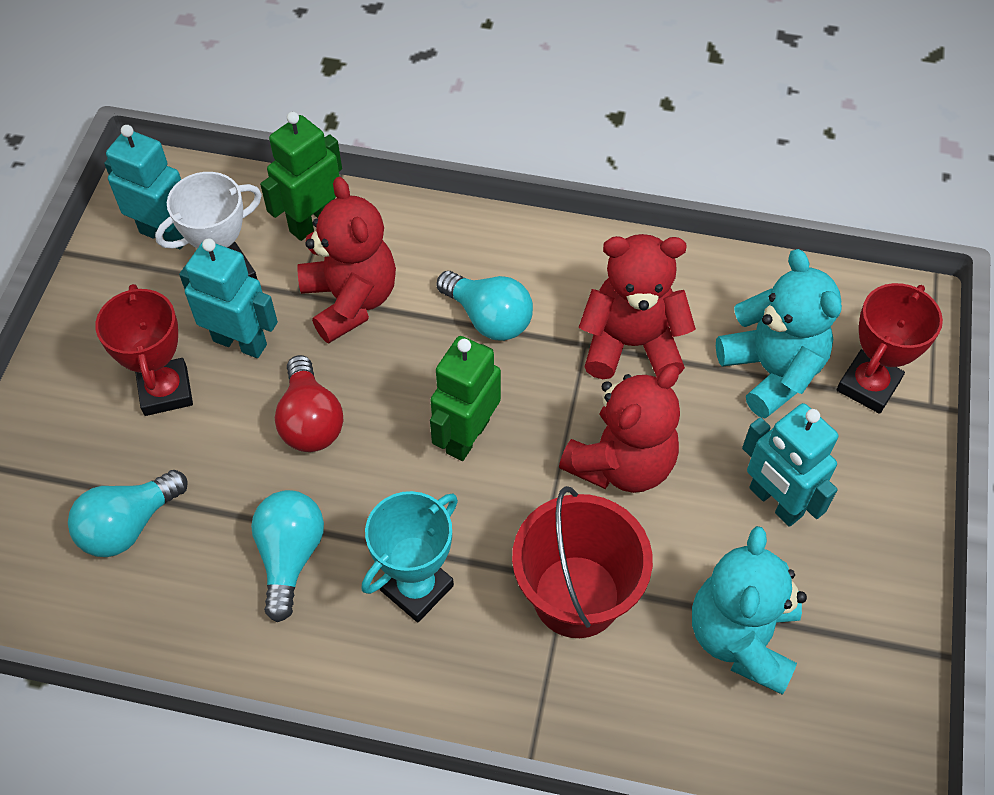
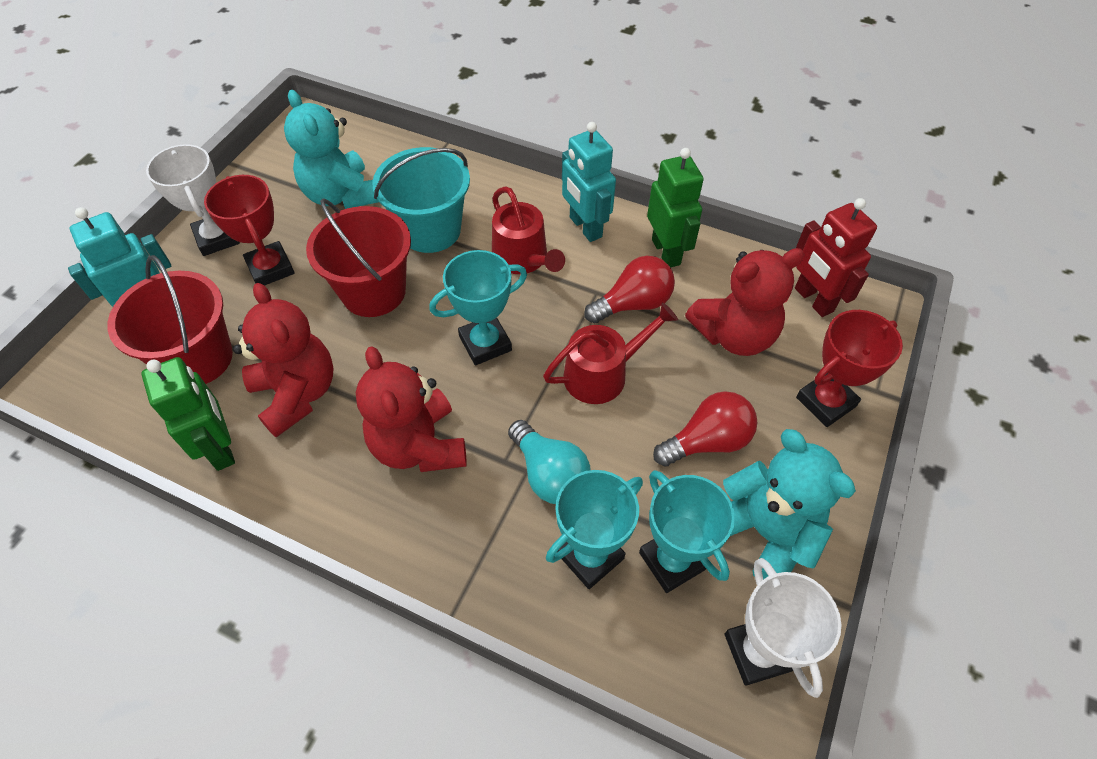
red bucket: 1 -> 2
red light bulb: 1 -> 2
red robot: 0 -> 1
red watering can: 0 -> 2
turquoise bucket: 0 -> 1
turquoise light bulb: 3 -> 1
turquoise robot: 3 -> 2
turquoise trophy: 1 -> 3
white trophy: 1 -> 2

